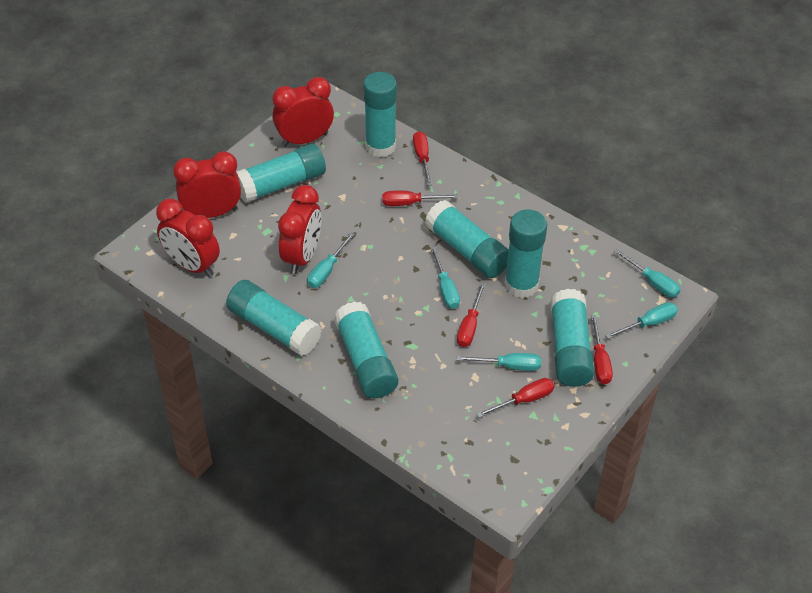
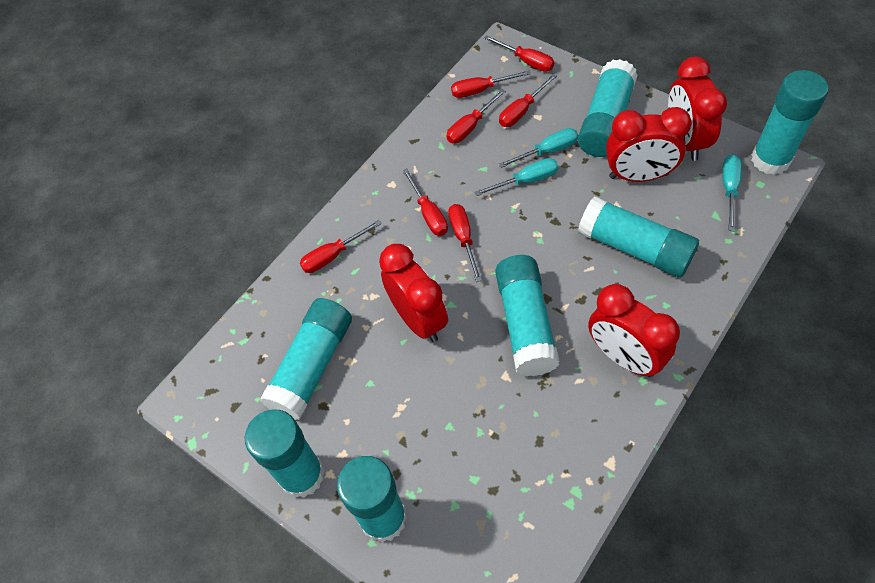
red screwdriver: 5 -> 7
turquoise screwdriver: 5 -> 3

